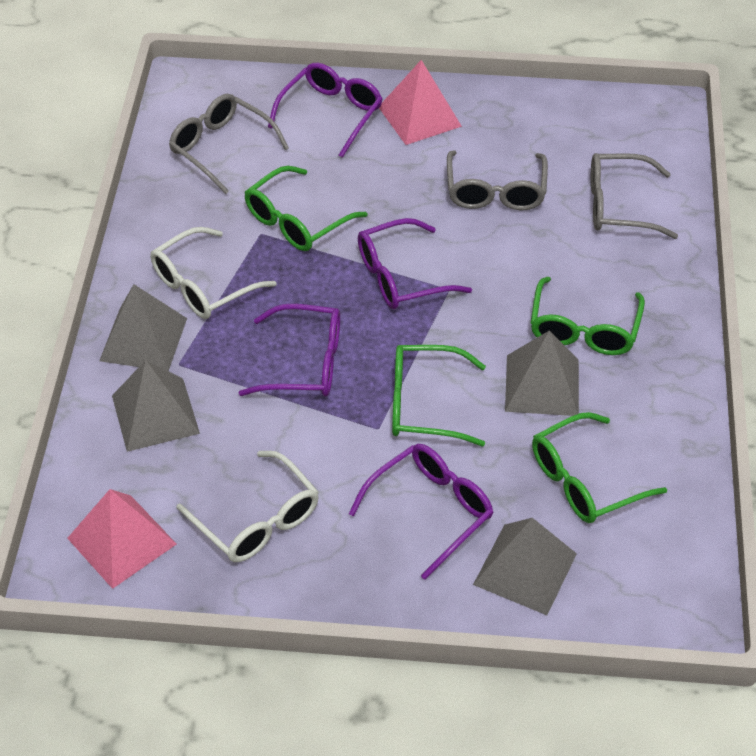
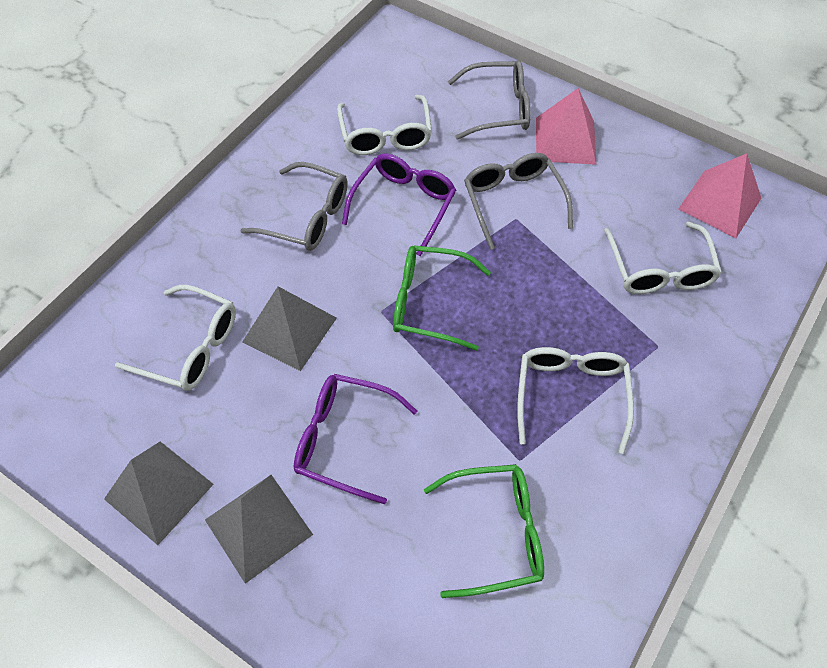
green glasses: 4 -> 2
grey pyramid: 4 -> 3
purple glasses: 4 -> 2
white glasses: 2 -> 4

